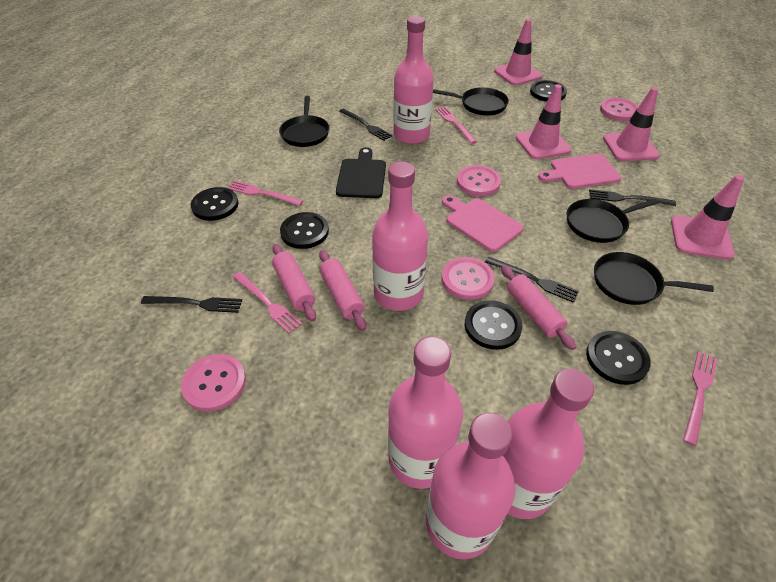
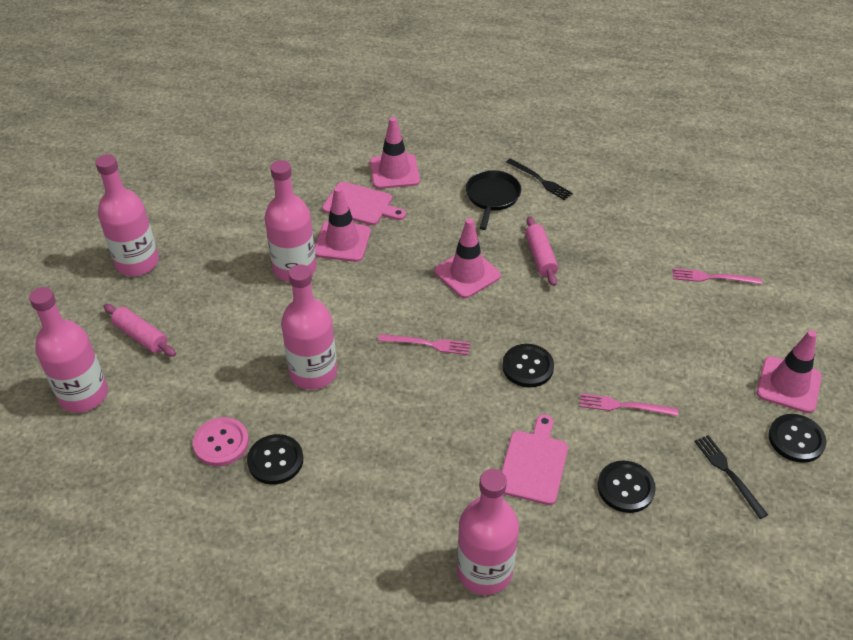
black button: 5 -> 4
black cutting board: 1 -> 0
black fork: 4 -> 2
black pan: 4 -> 1
pink button: 4 -> 1
pink fork: 4 -> 3
pink rolling pin: 3 -> 2

